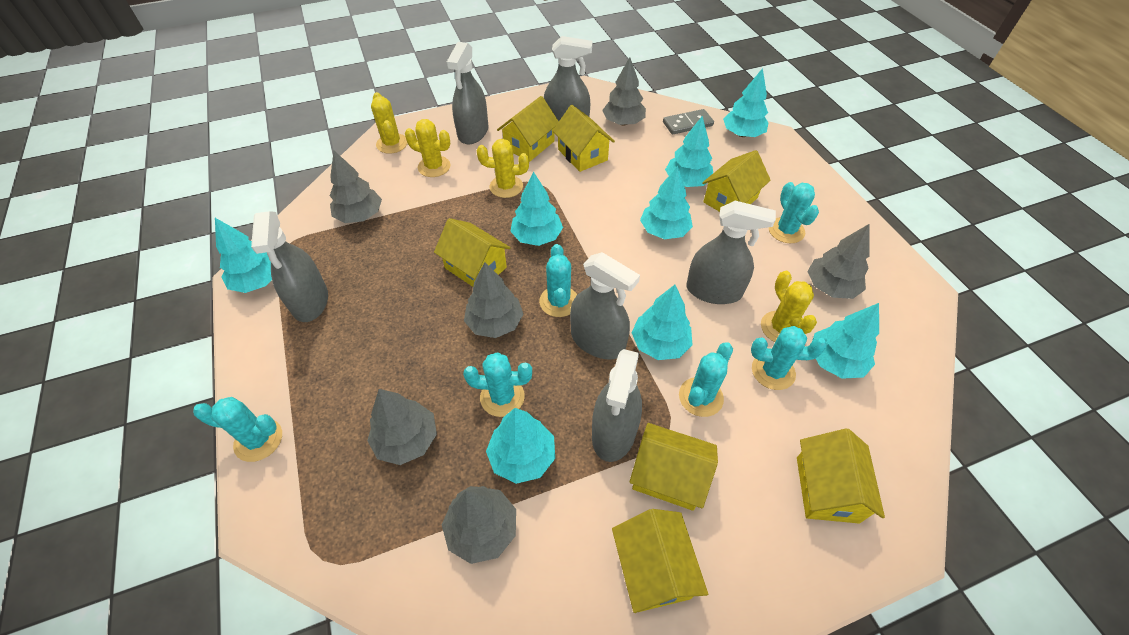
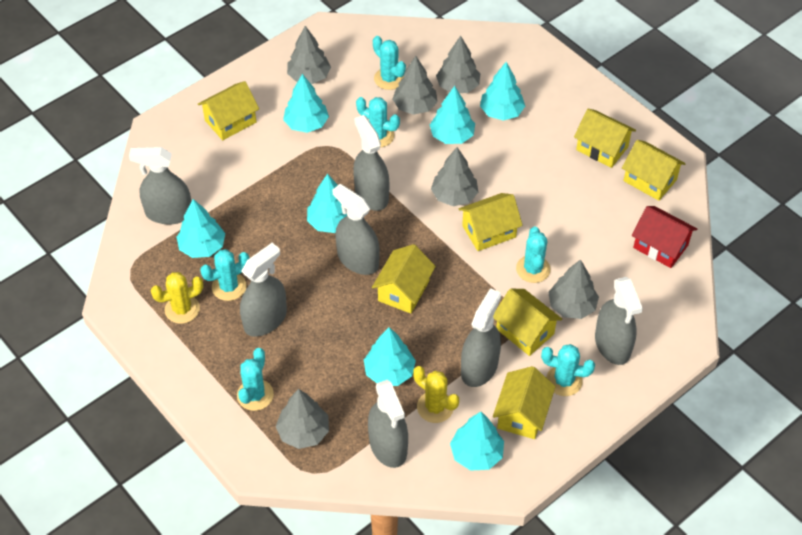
grey domino: 1 -> 0
grey spray bottle: 6 -> 7
red house: 0 -> 1
turquoise tree: 8 -> 7
yellow cactus: 4 -> 2

